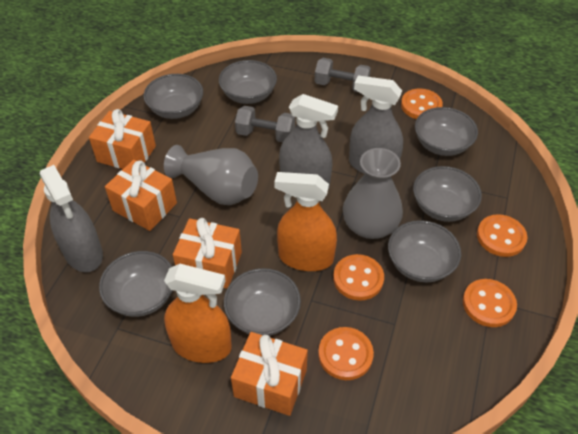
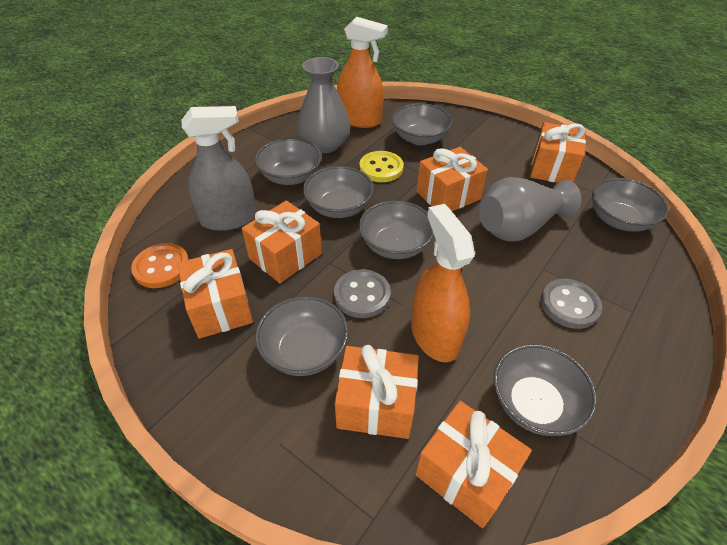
grey button: 0 -> 2
grey dumbbell: 2 -> 0
grey spray bottle: 3 -> 1
orange button: 5 -> 1
orange gift: 4 -> 6
yellow button: 0 -> 1

